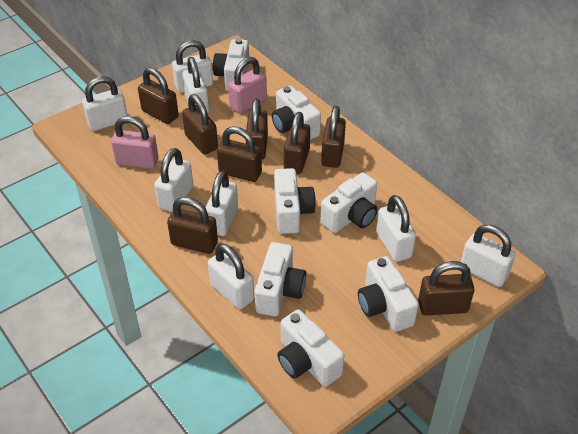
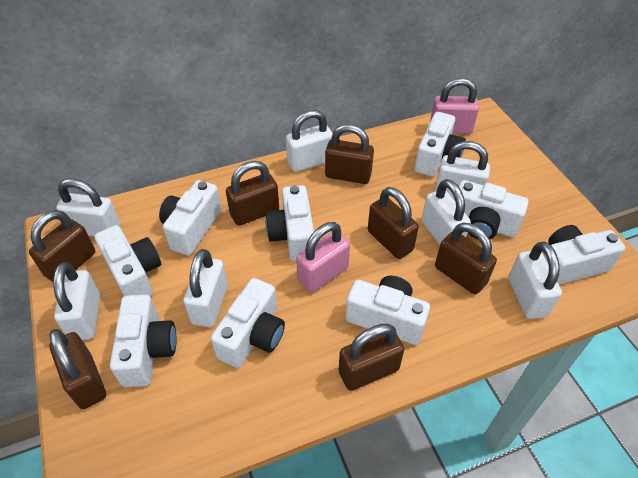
brown padlock: 8 -> 7
white camera: 7 -> 9
white padlock: 8 -> 7

